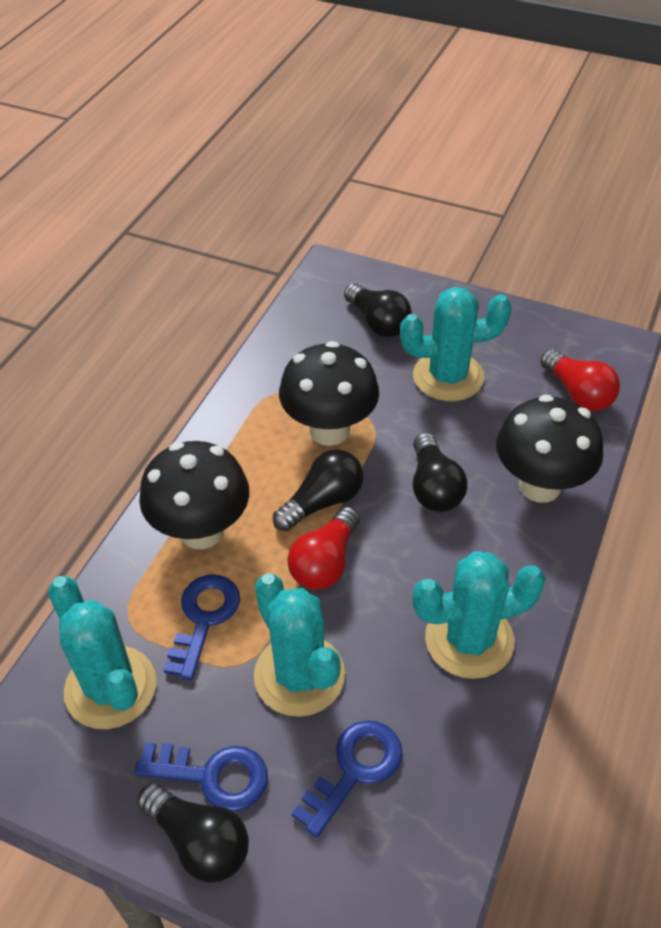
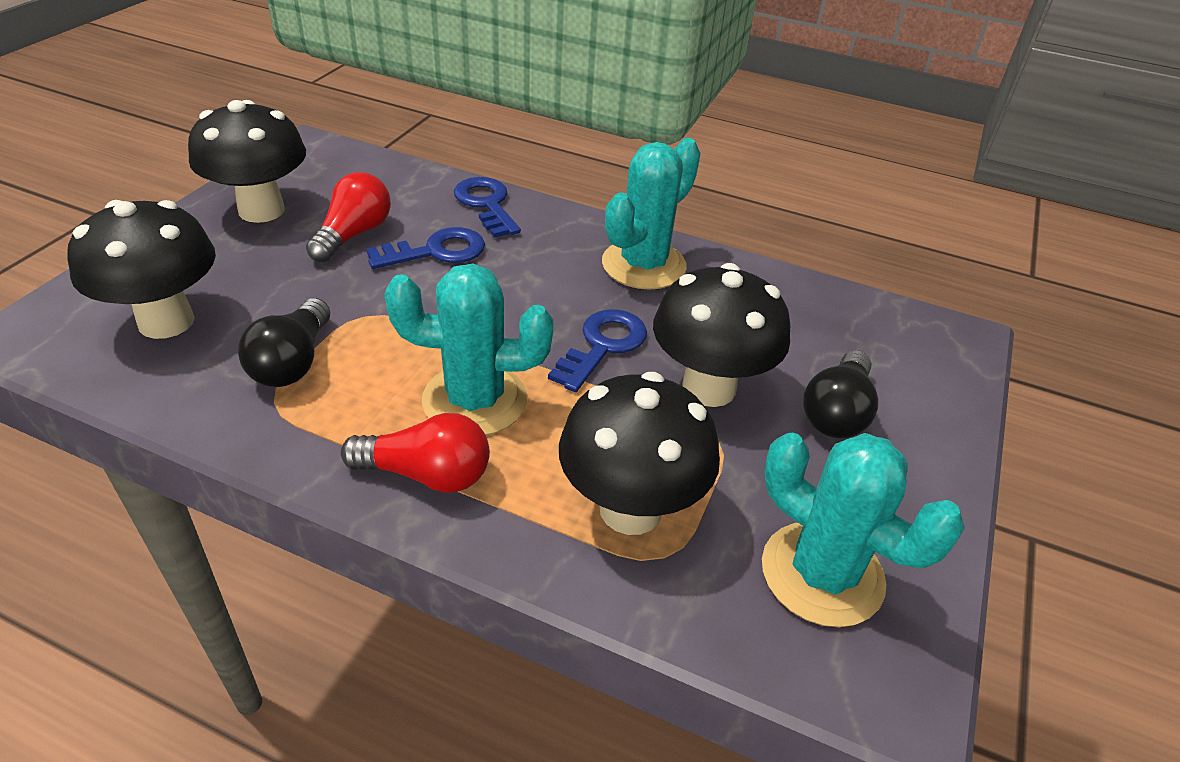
black light bulb: 4 -> 2
black mushroom: 3 -> 4
turquoise cactus: 4 -> 3

